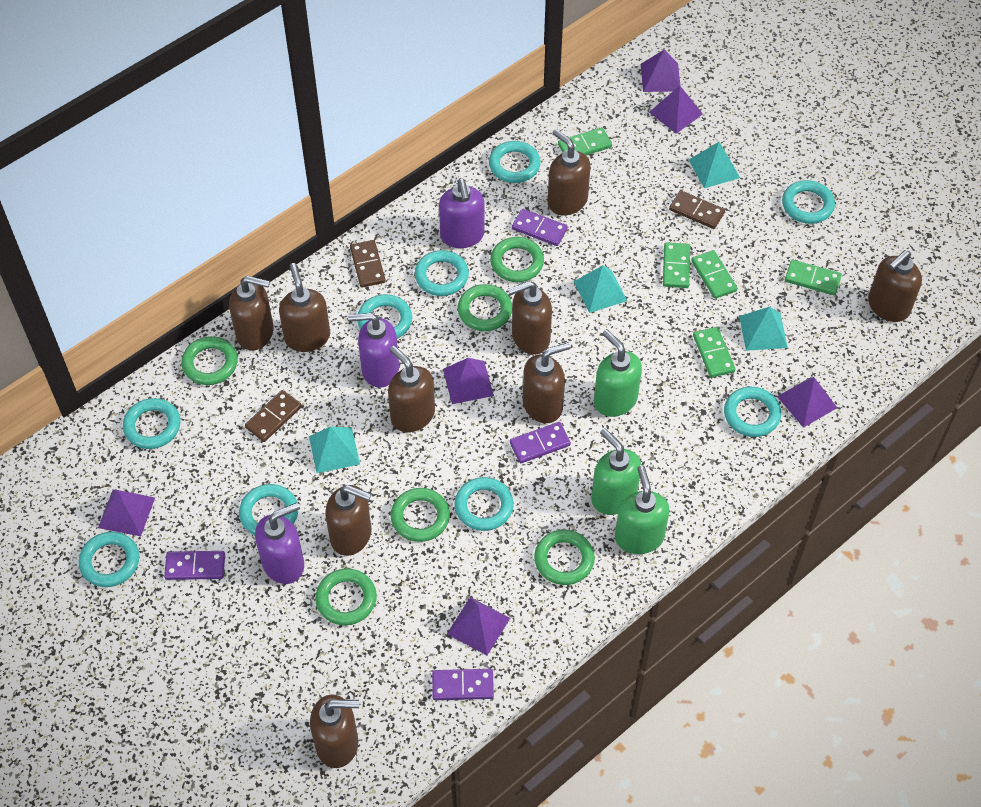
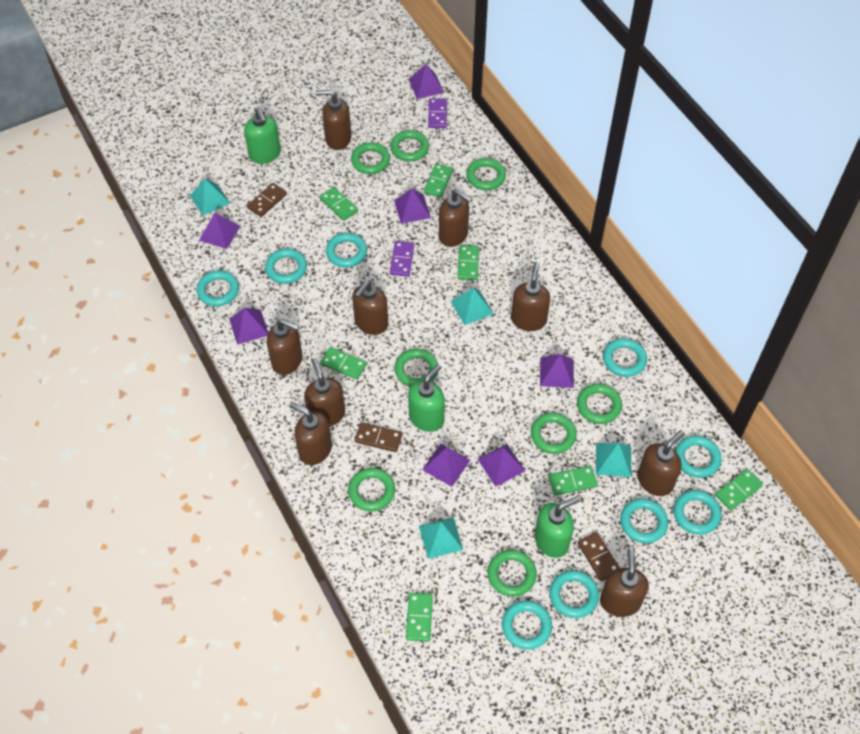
green domino: 5 -> 7
green ring: 6 -> 8
purple domino: 4 -> 2
purple pyramid: 6 -> 7
purple soap dispenser: 3 -> 0

